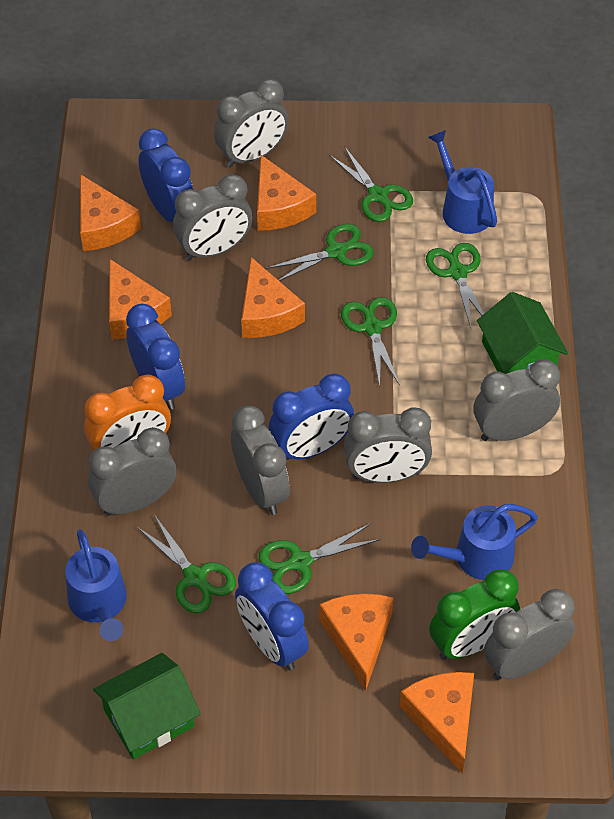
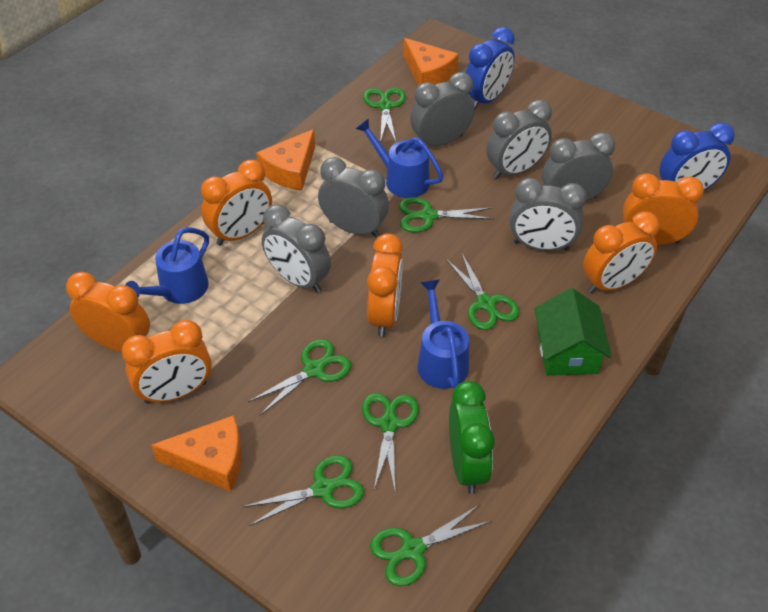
blue clock: 4 -> 2
green house: 2 -> 1
green scissors: 6 -> 7
grey clock: 7 -> 6
orange cheese: 6 -> 3
orange clock: 1 -> 6

